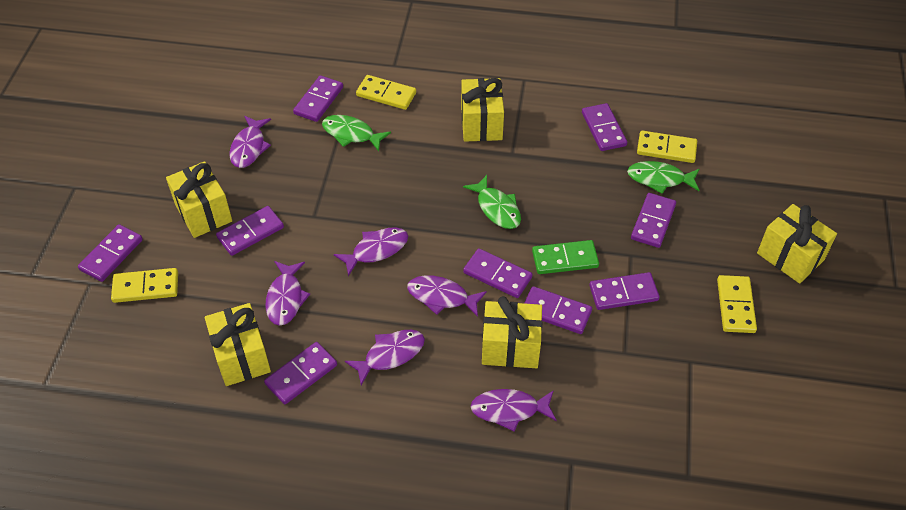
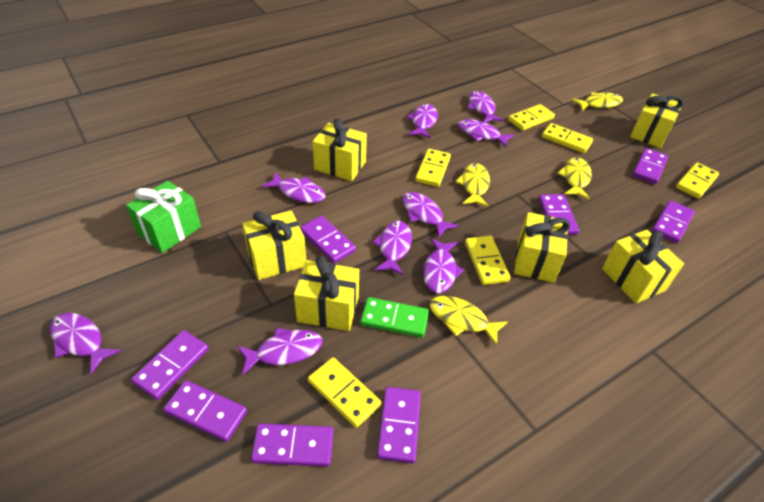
green fish: 3 -> 0
green gift: 0 -> 1
purple domino: 9 -> 8
purple fish: 6 -> 9
yellow domino: 4 -> 6
yellow fish: 0 -> 4
yellow gift: 5 -> 6

